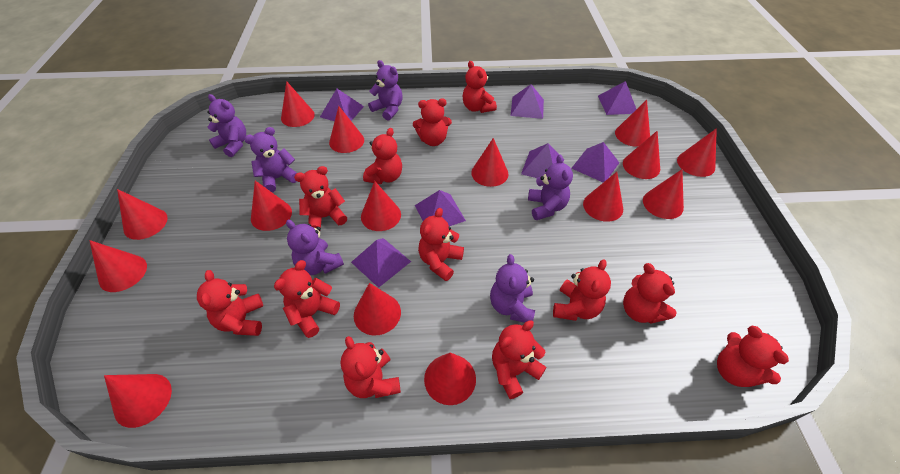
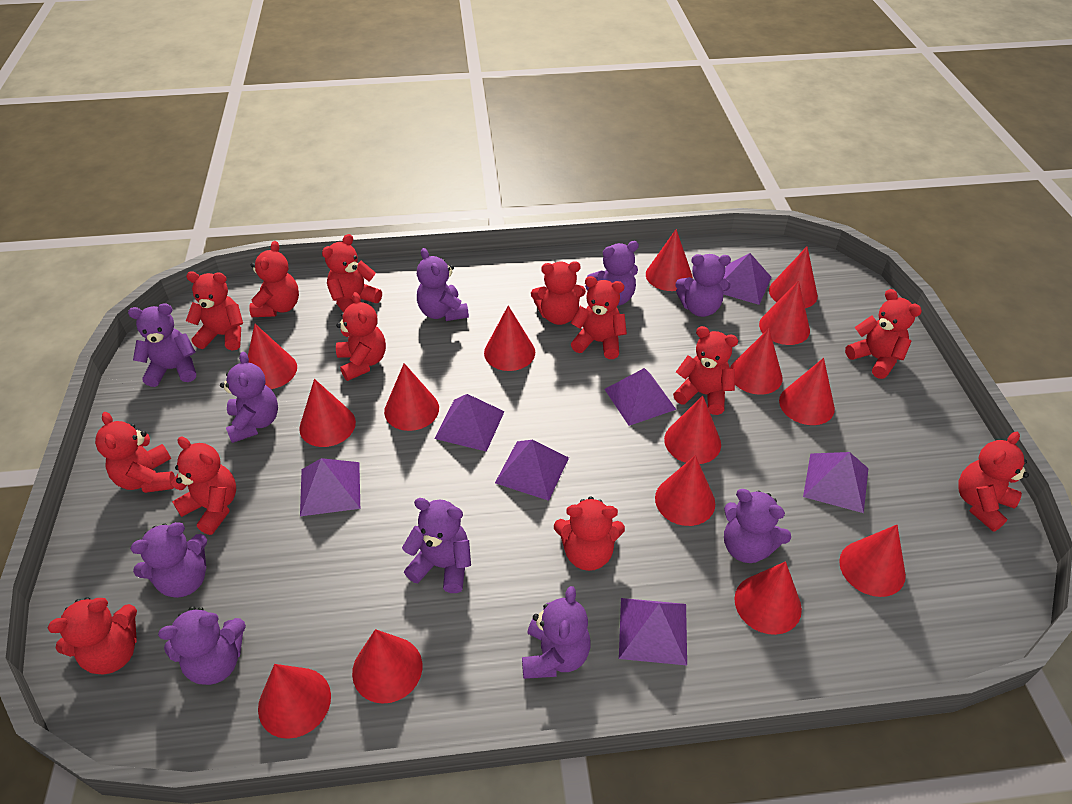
purple teddy bear: 6 -> 10
red teddy bear: 12 -> 13

